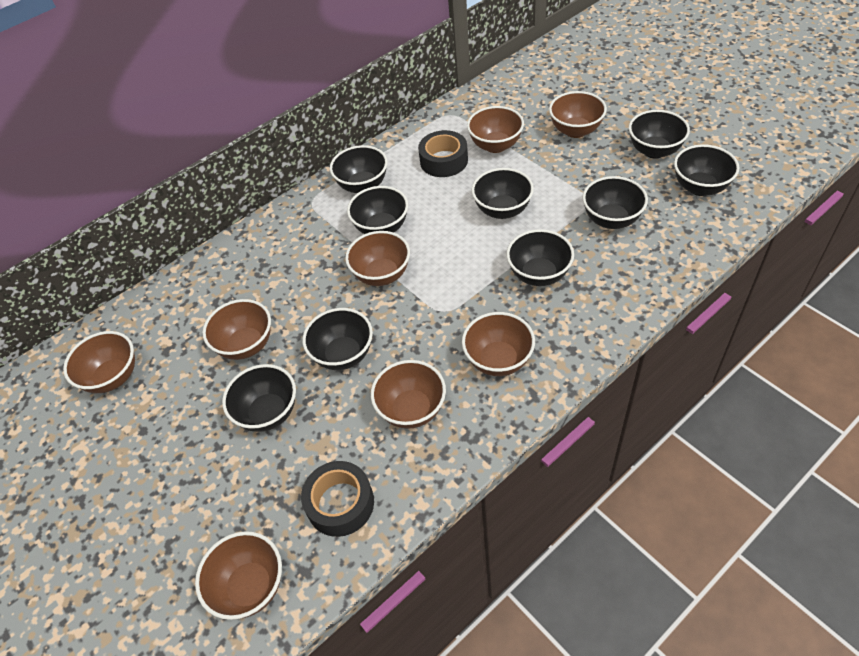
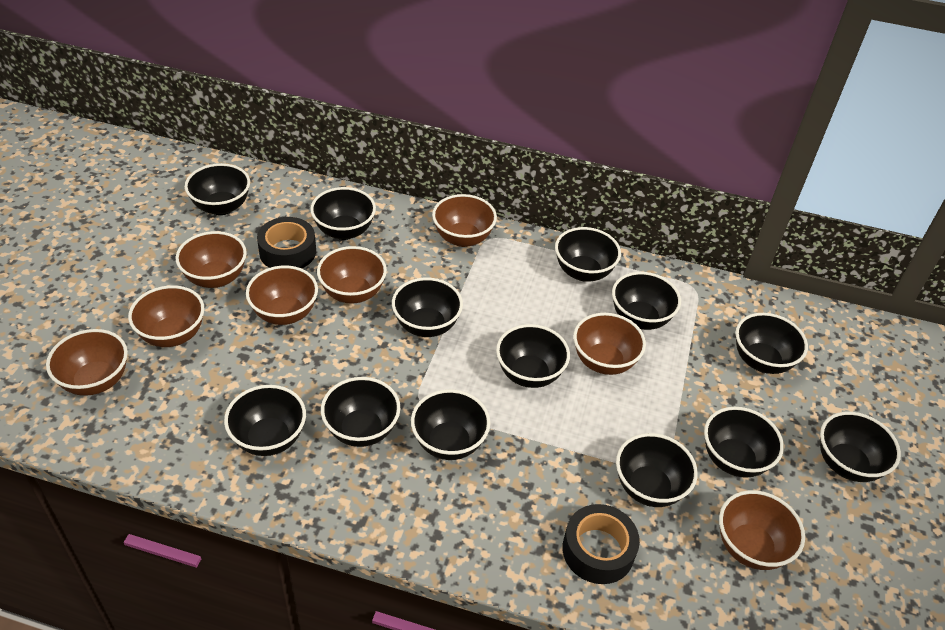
black bowl: 9 -> 13

